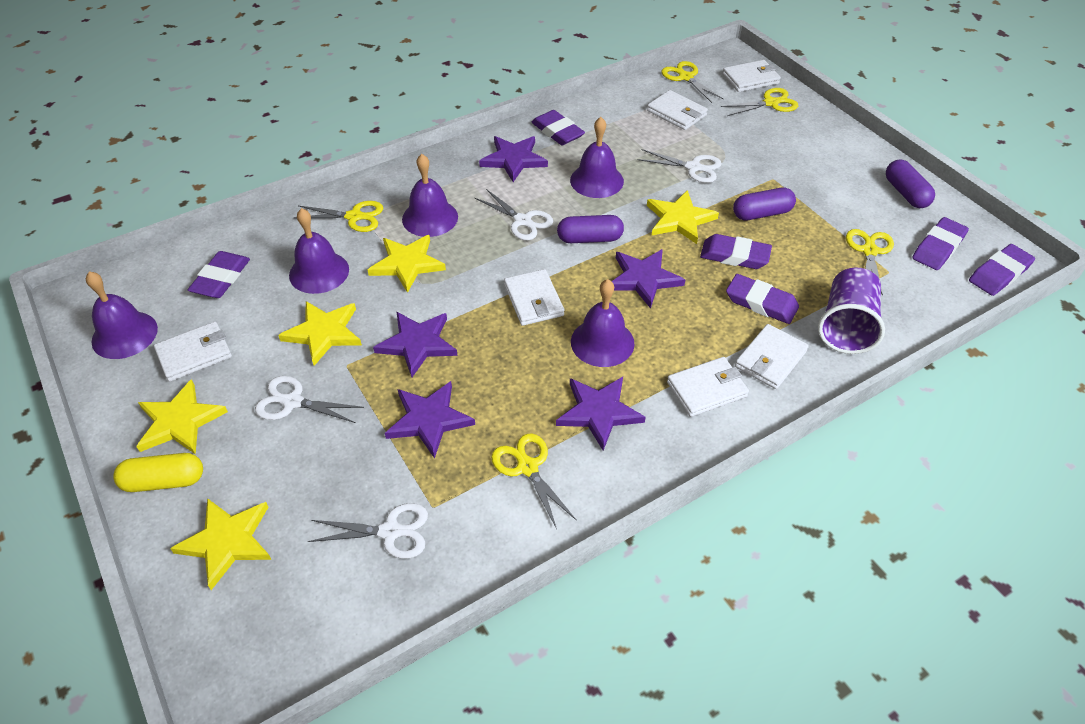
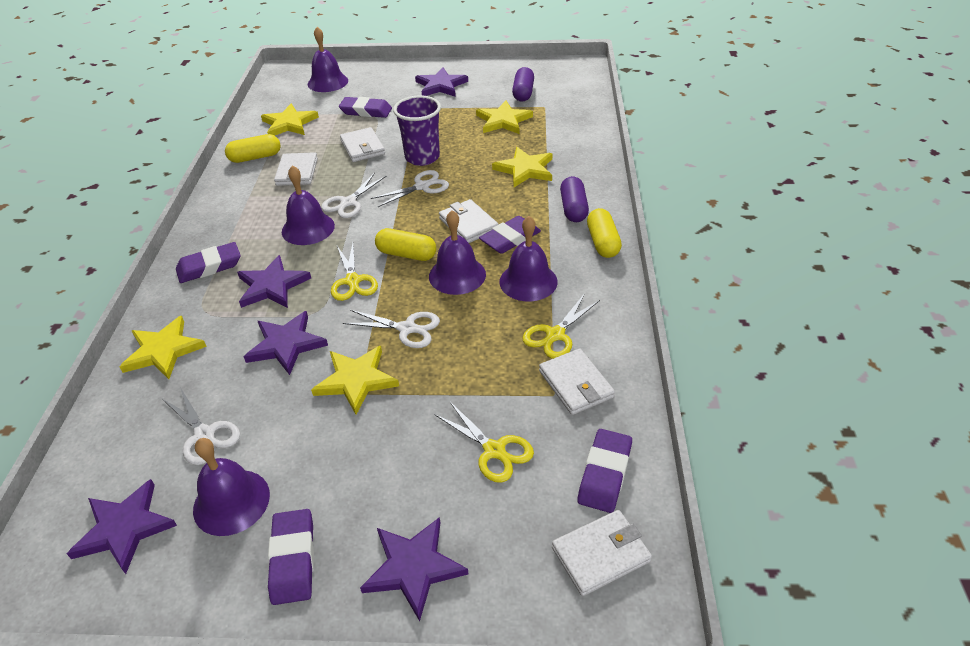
purple capsule: 3 -> 2
purple eraser: 6 -> 5
white wallet: 6 -> 5
yellow capsule: 1 -> 3
yellow scissors: 5 -> 3

